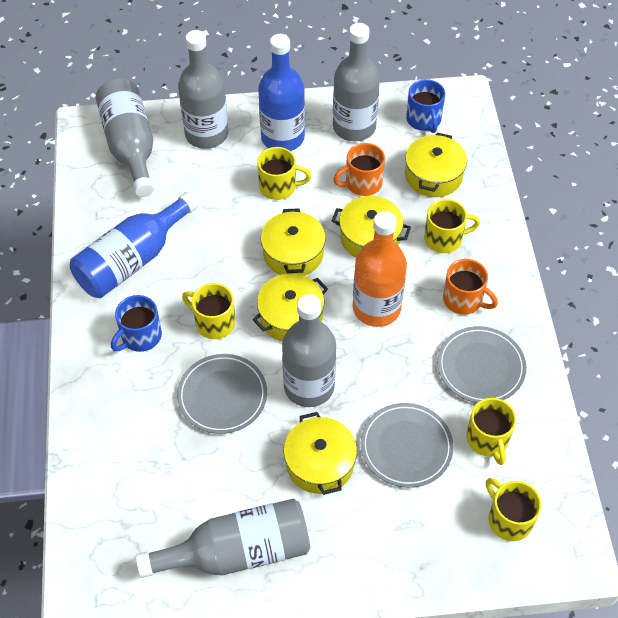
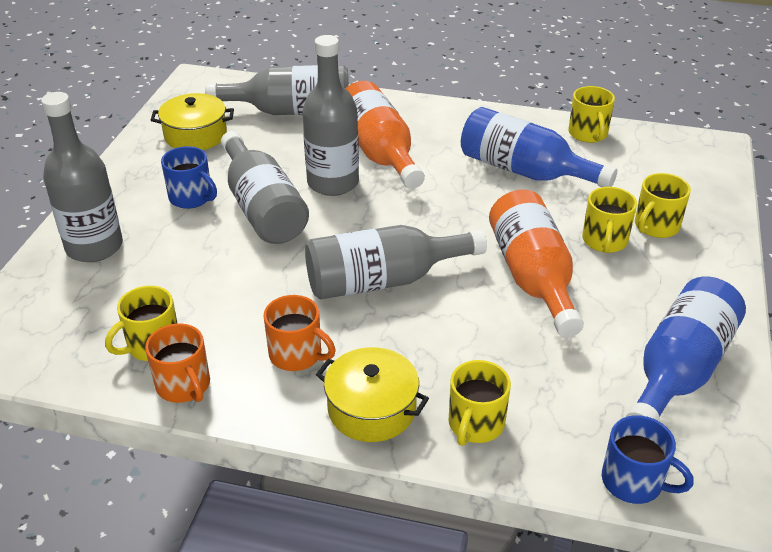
grey plate: 3 -> 0
orange bottle: 1 -> 2
yellow pot: 5 -> 2

